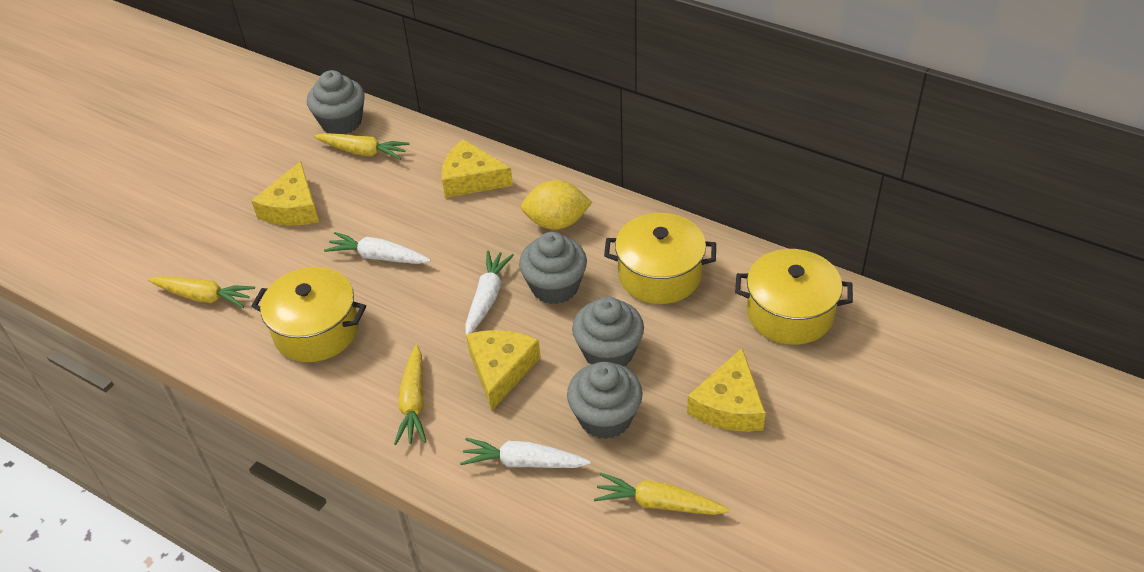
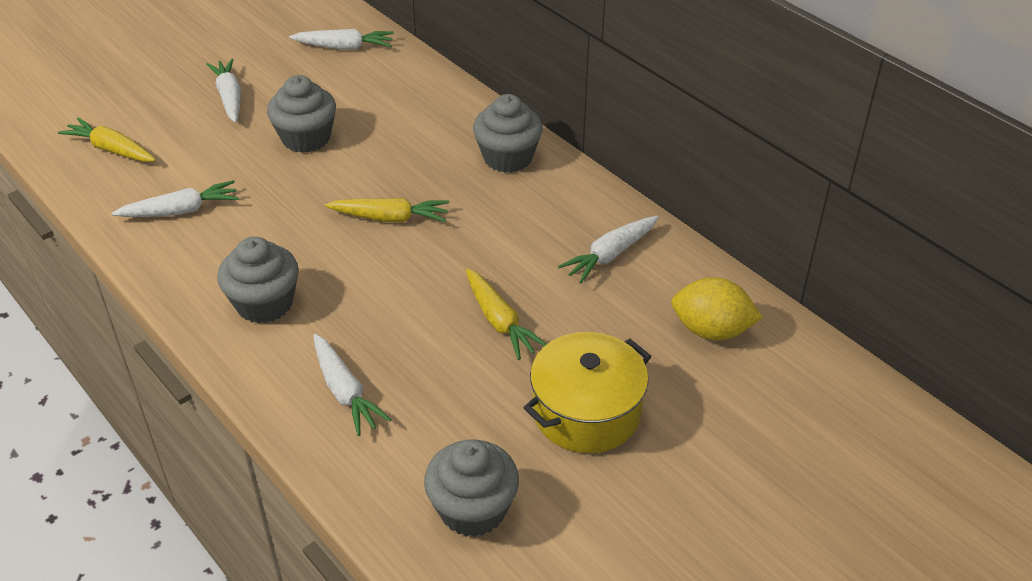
white carrot: 3 -> 5
yellow carrot: 4 -> 3
yellow cheese: 4 -> 0
yellow pot: 3 -> 1

